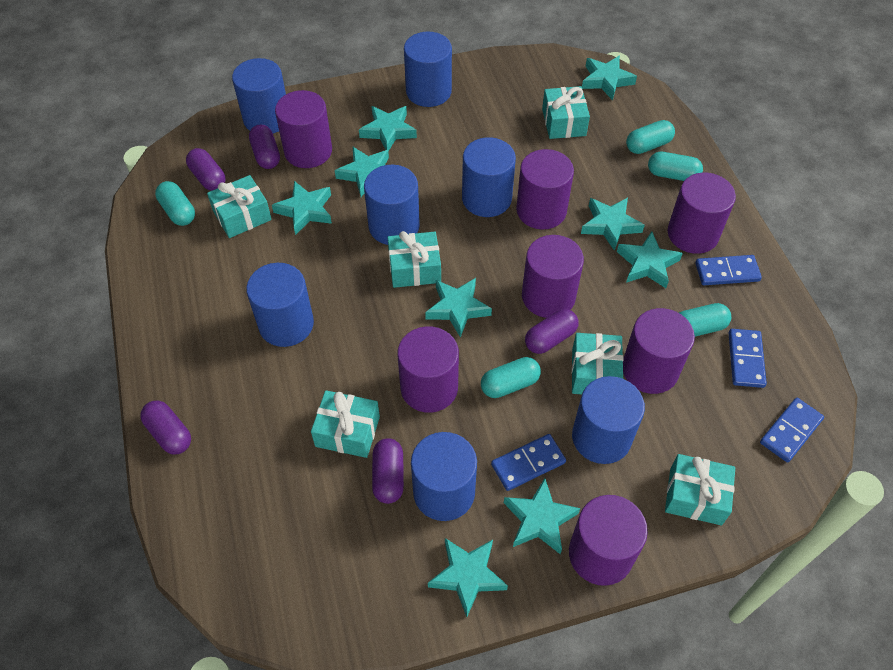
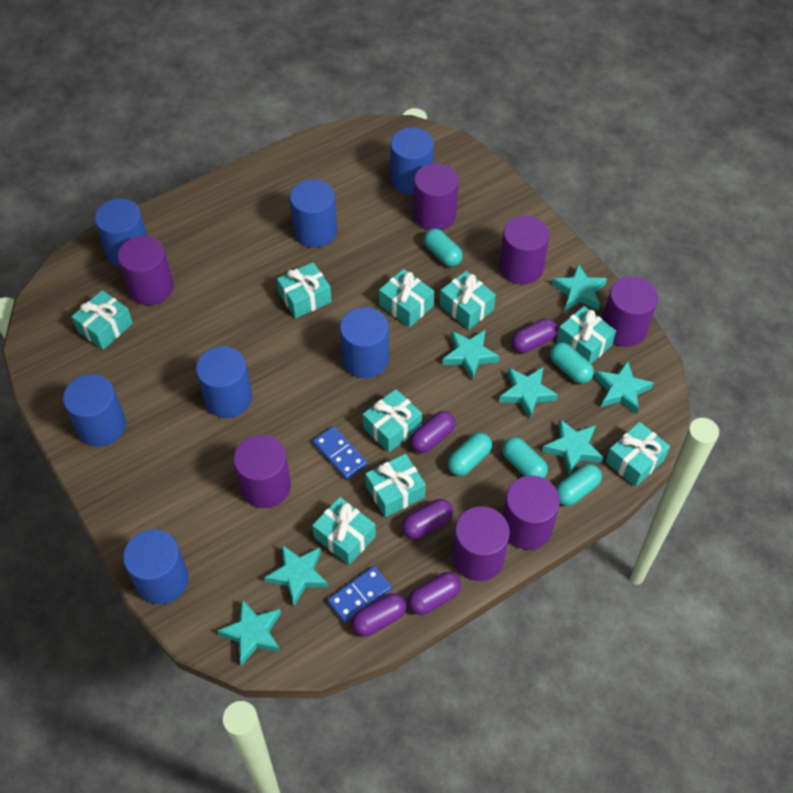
blue domino: 4 -> 2
turquoise gift: 6 -> 9
turquoise star: 9 -> 7

